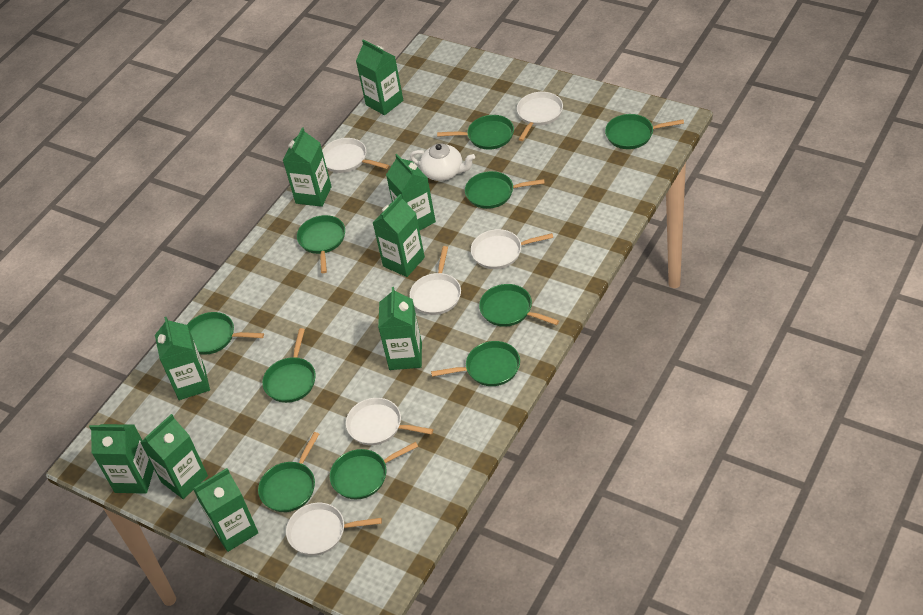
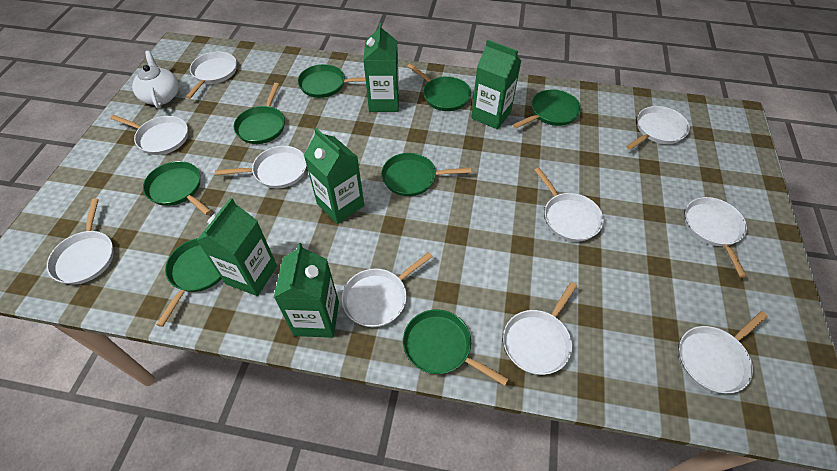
green carton: 9 -> 5
green pan: 10 -> 8
white pan: 6 -> 10

